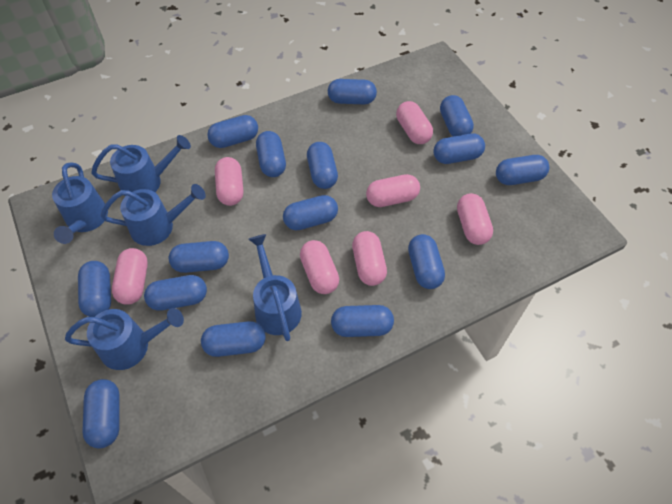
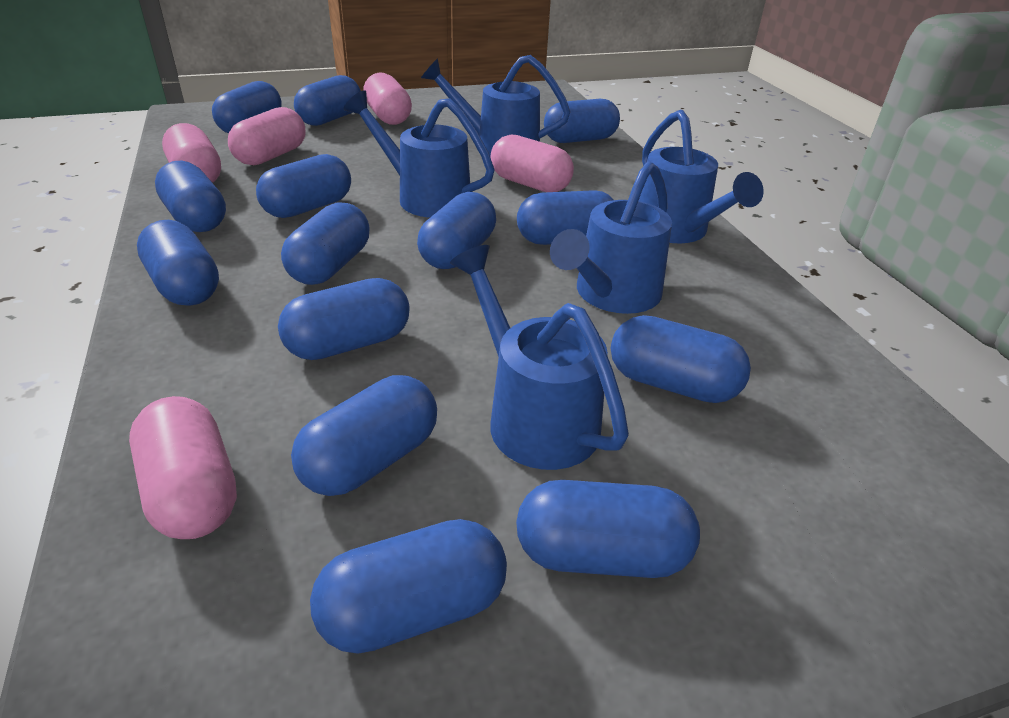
blue capsule: 15 -> 14
pink capsule: 7 -> 5

